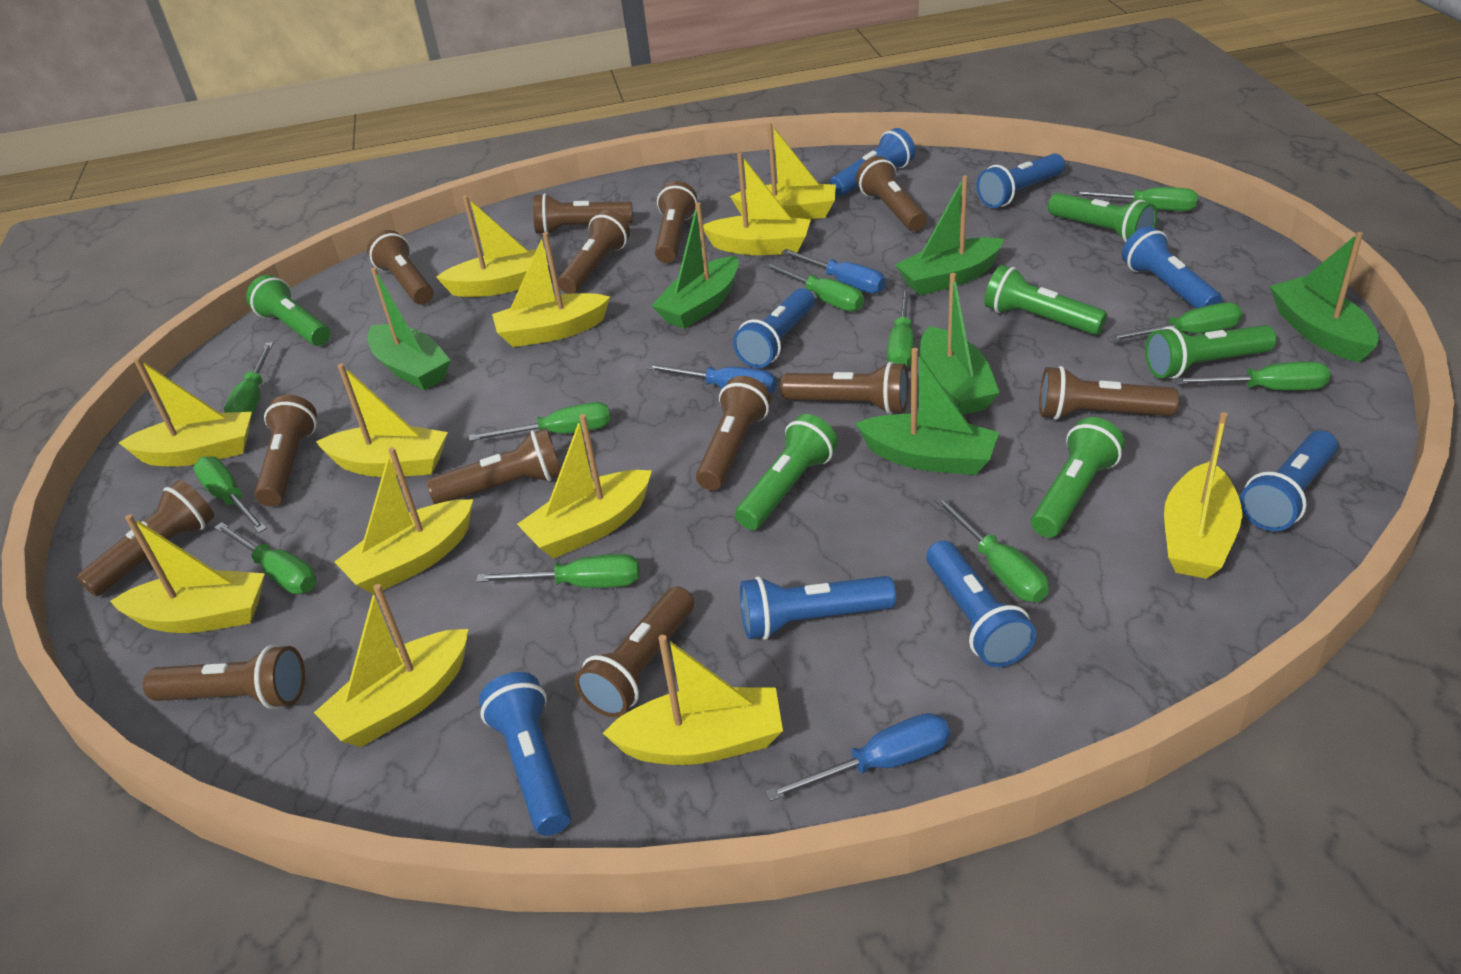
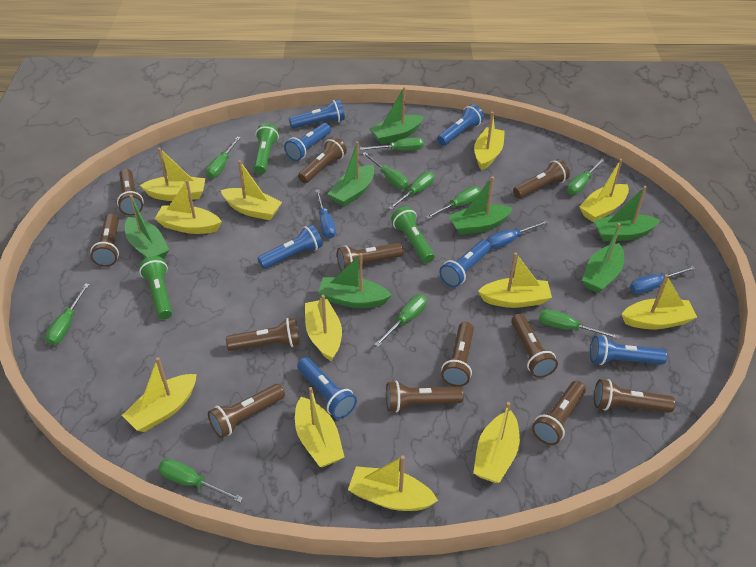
blue flashlight: 8 -> 7
brown flashlight: 13 -> 12
green boat: 6 -> 7
green flashlight: 6 -> 3
green screwdriver: 11 -> 10

